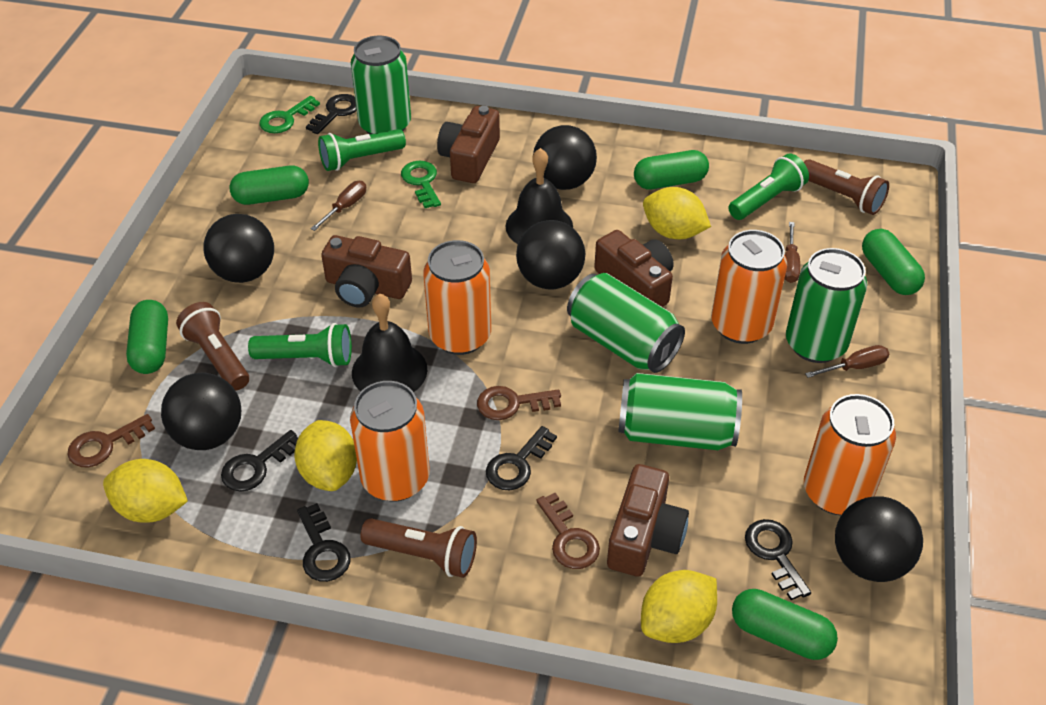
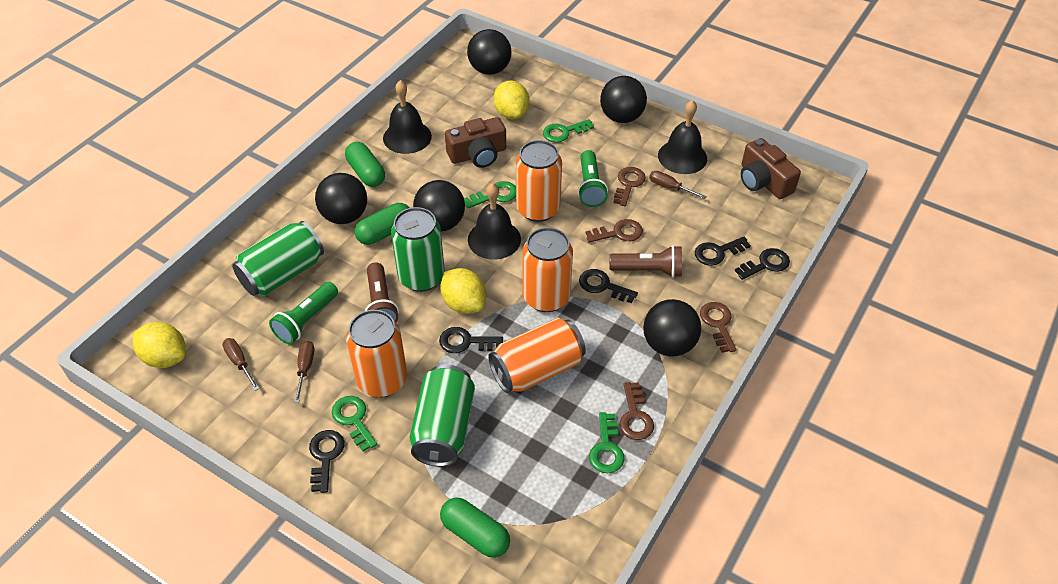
black bell: 2 -> 3
brown camera: 4 -> 2
brown flashlight: 3 -> 2
brown key: 3 -> 4
green can: 4 -> 3
green capsule: 5 -> 3
green flashlight: 3 -> 2
green key: 2 -> 4
yellow lemon: 4 -> 3

